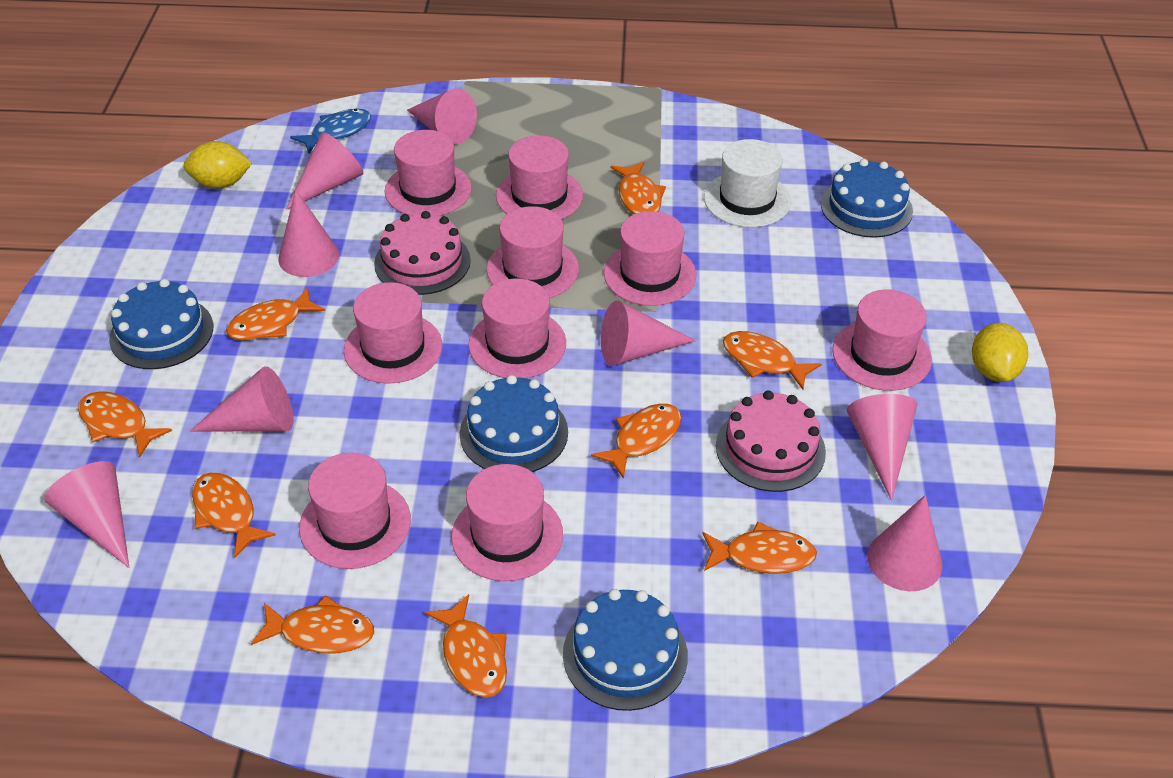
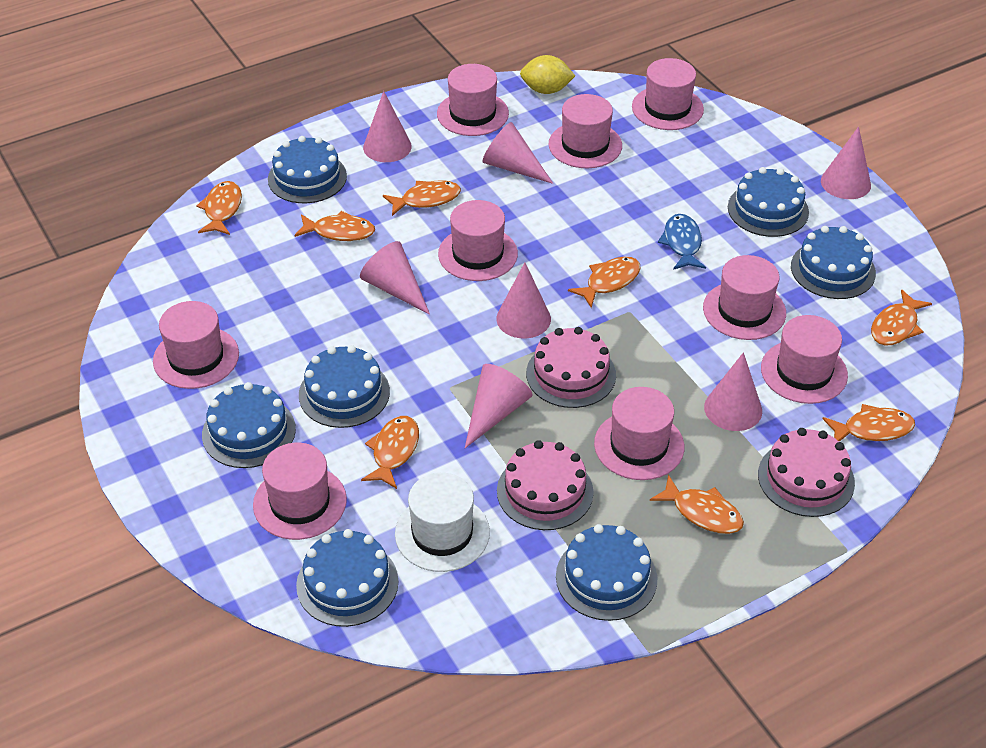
blue cake: 4 -> 7
orange fish: 9 -> 8
pink cake: 2 -> 3
pink cone: 8 -> 7
yellow lemon: 2 -> 1

